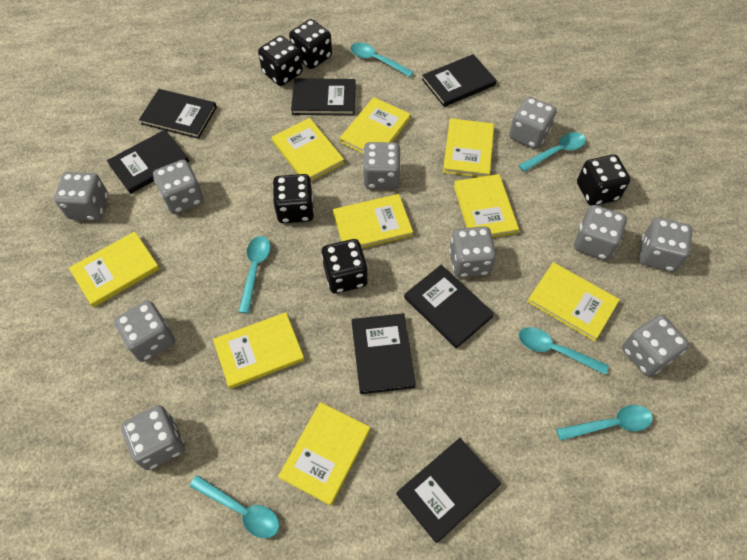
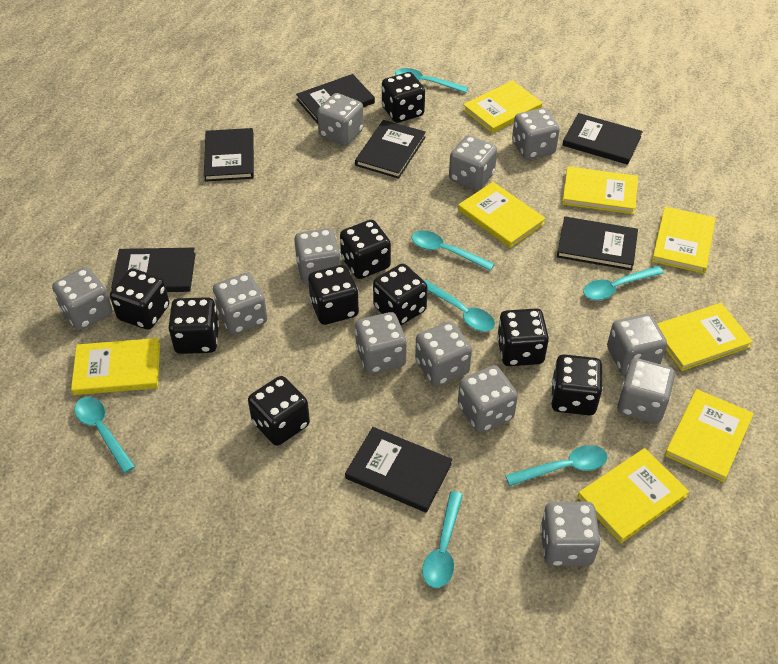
black dice: 5 -> 9
grey dice: 10 -> 12
turquoise spoon: 6 -> 7
yellow book: 9 -> 8

